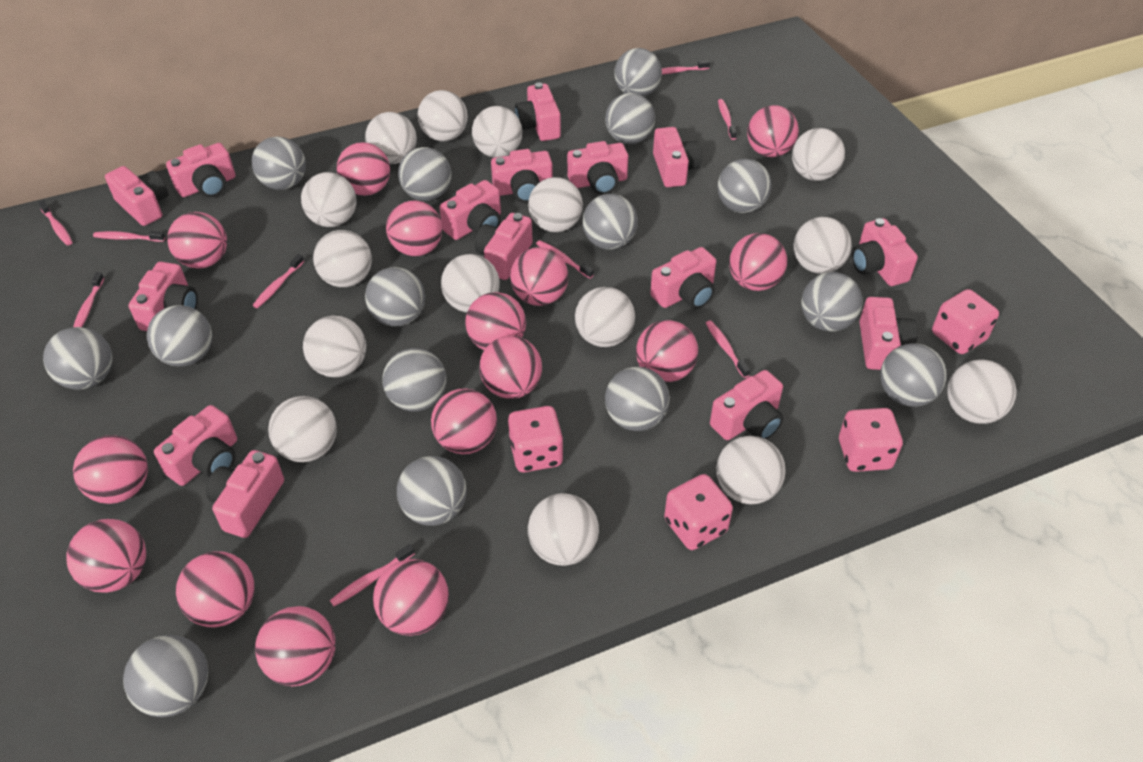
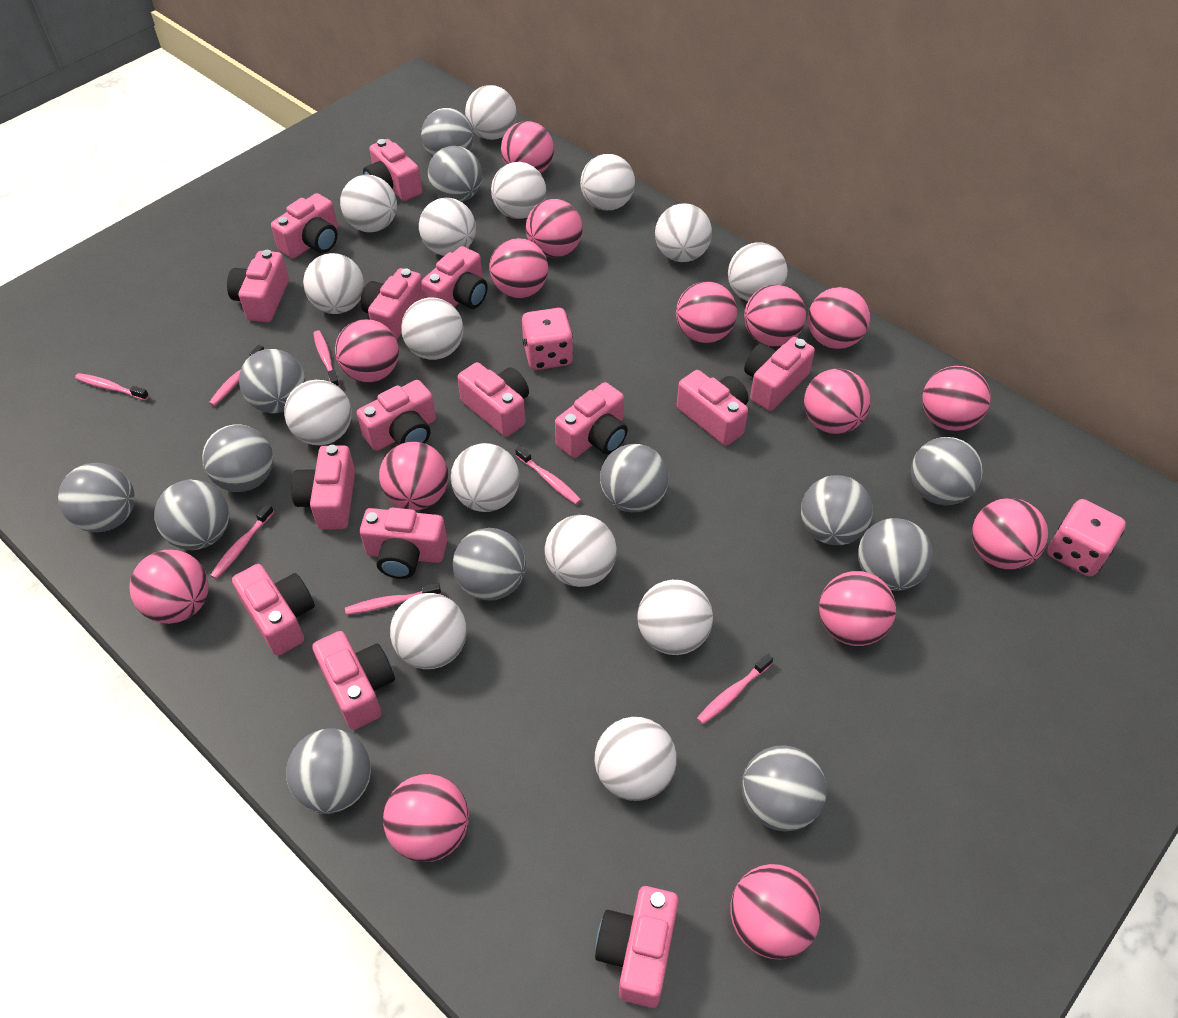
grey ball: 15 -> 13
pink dice: 4 -> 2
pink toothbrush: 9 -> 7

